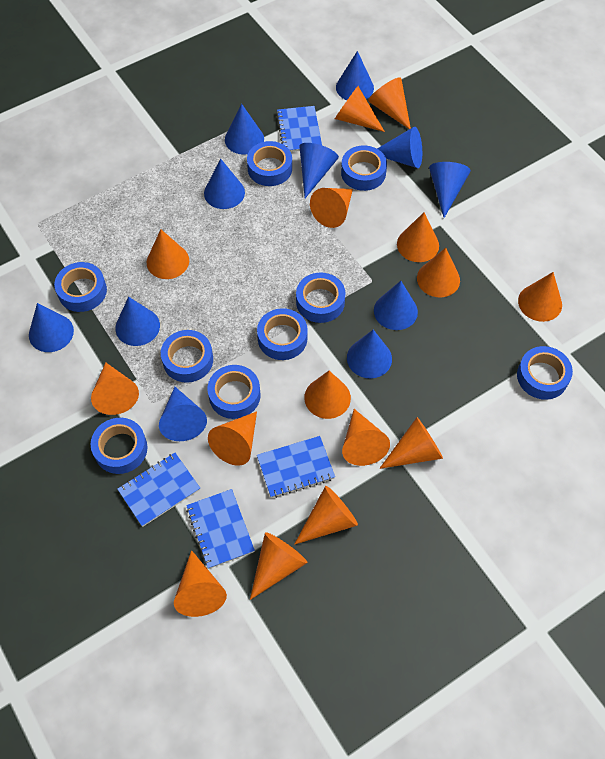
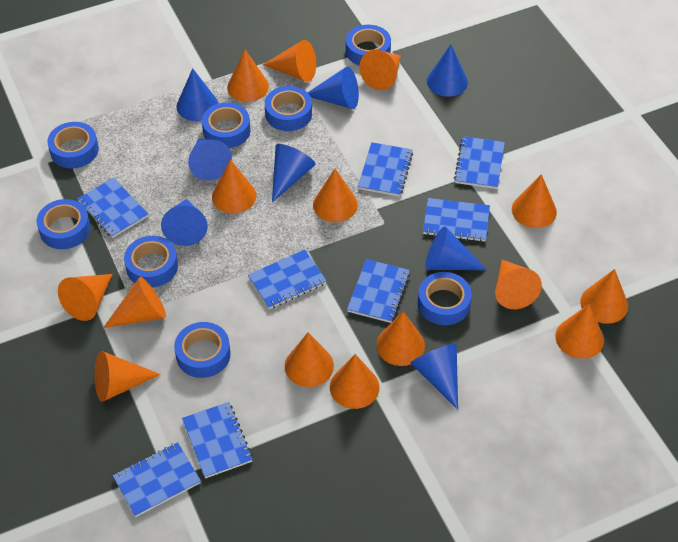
blue cone: 11 -> 8
blue notebook: 4 -> 8
blue tape: 9 -> 8

